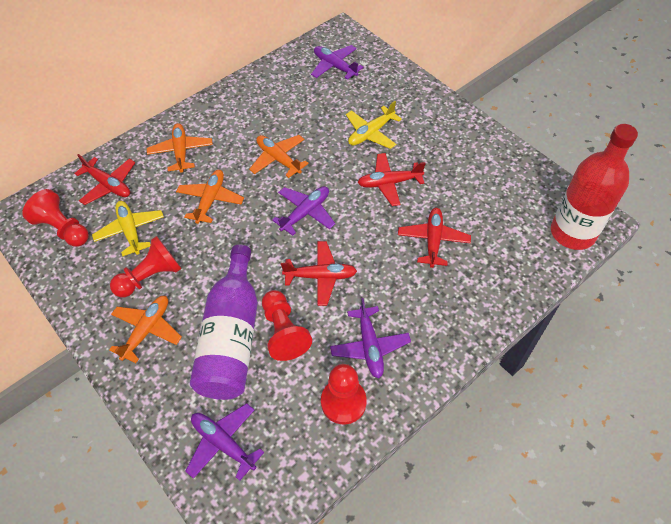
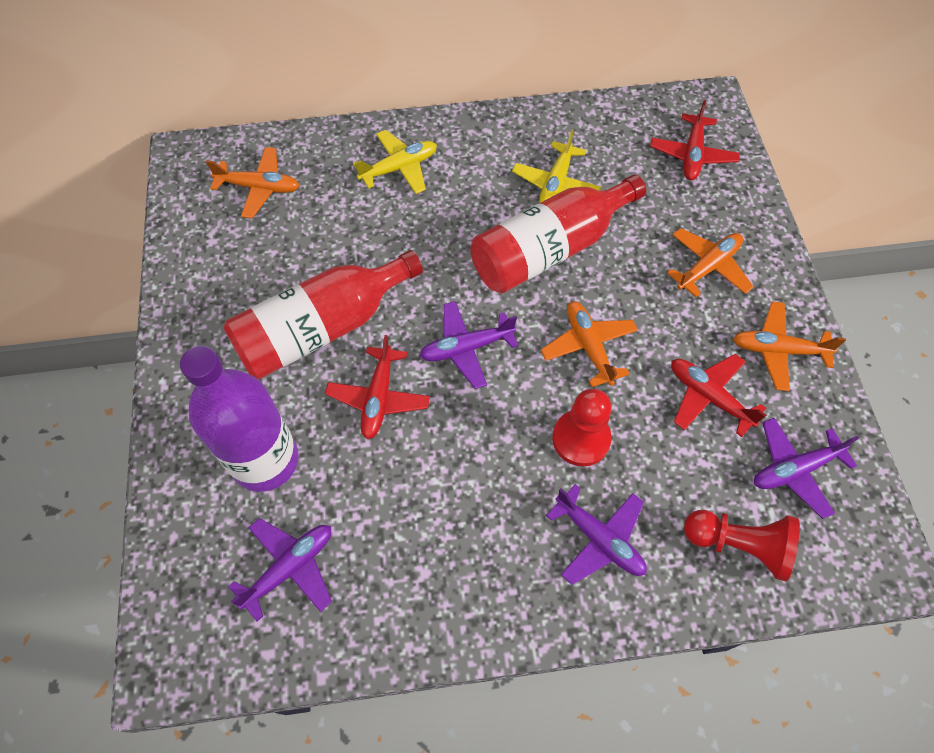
red bottle: 1 -> 2
red pawn: 4 -> 2
red plane: 4 -> 3

